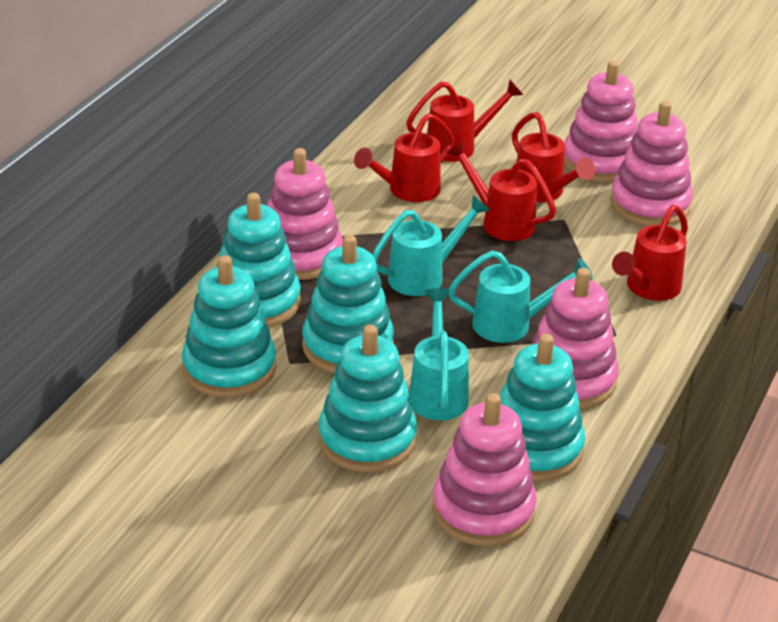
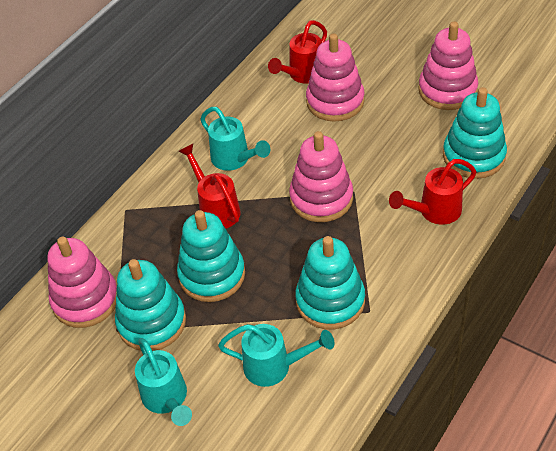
pink stacking toy: 5 -> 4
red watering can: 5 -> 3
turquoise stacking toy: 5 -> 4

